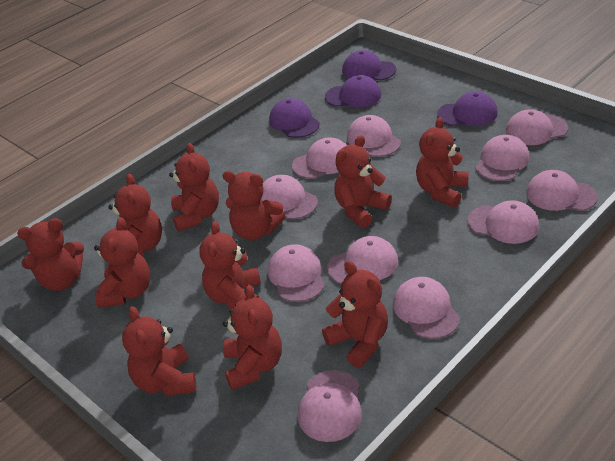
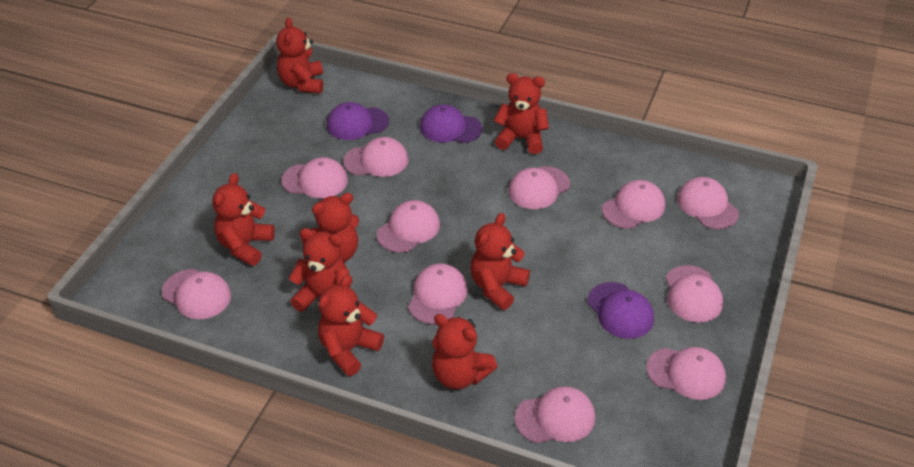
purple cap: 4 -> 3
red teddy bear: 11 -> 8

